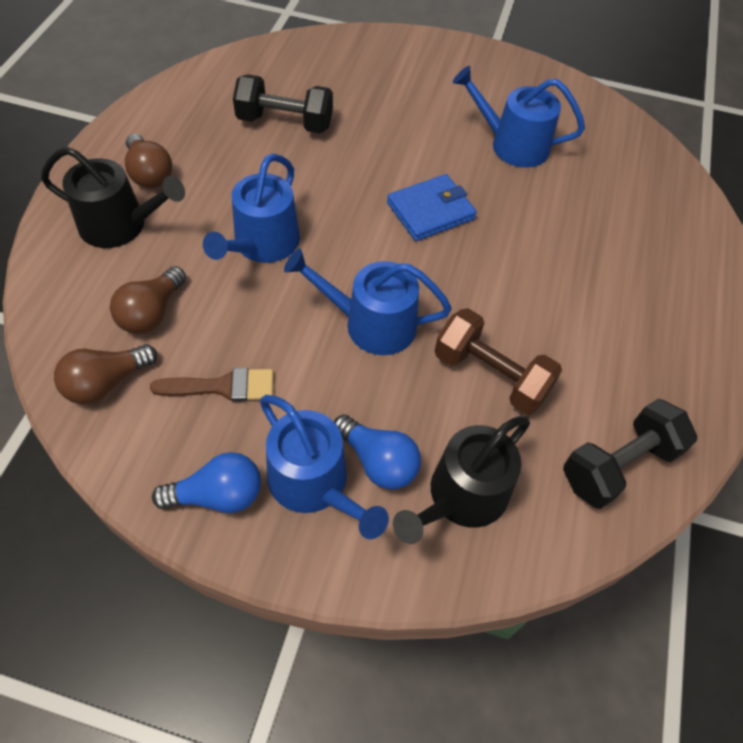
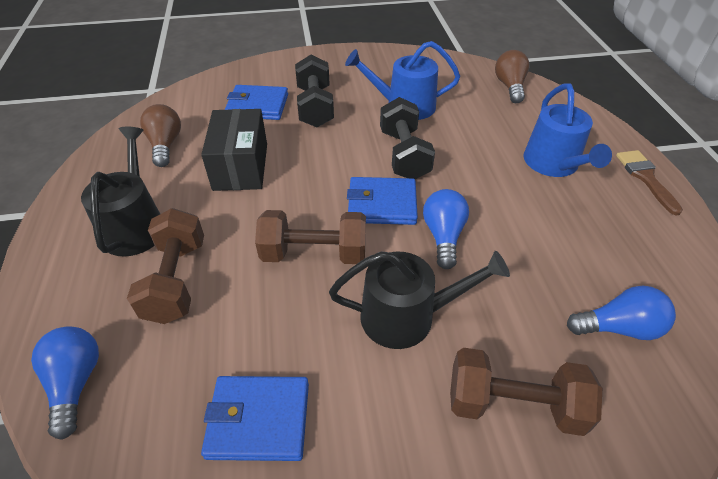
black box: 0 -> 1
blue light bulb: 2 -> 3
blue wallet: 1 -> 3
blue watering can: 4 -> 2
brown dumbbell: 1 -> 3
brown light bulb: 3 -> 2

